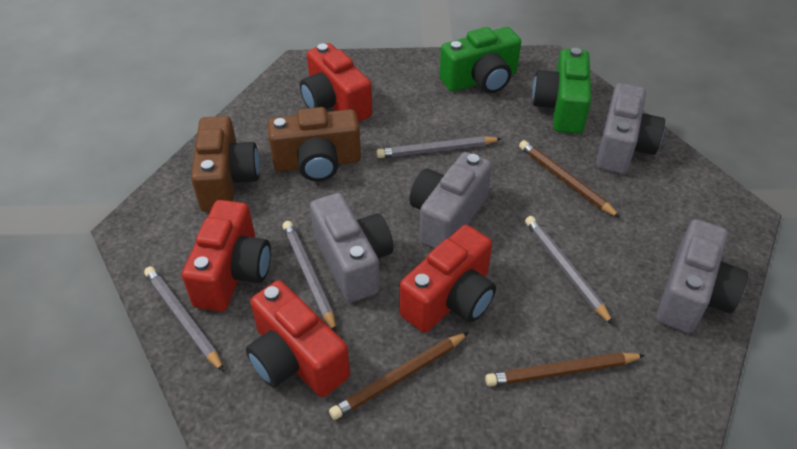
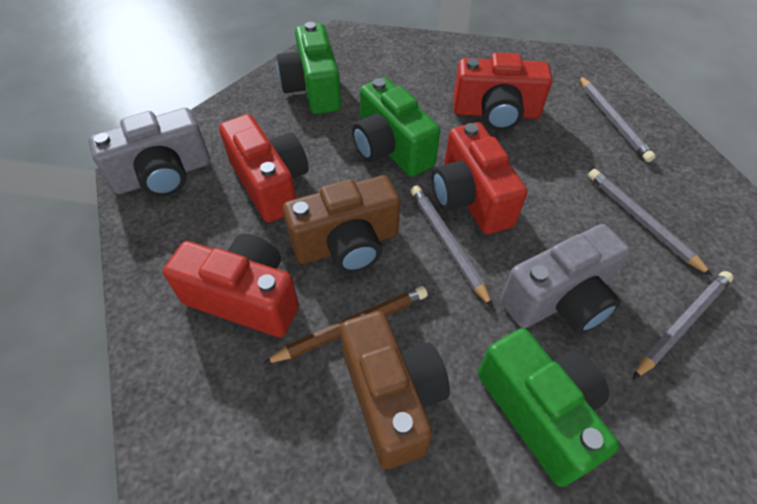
brown pencil: 3 -> 1
green camera: 2 -> 3
grey camera: 4 -> 2

